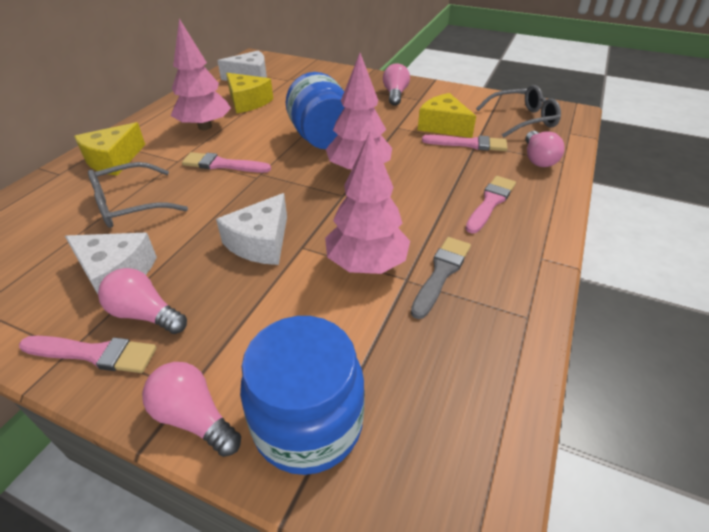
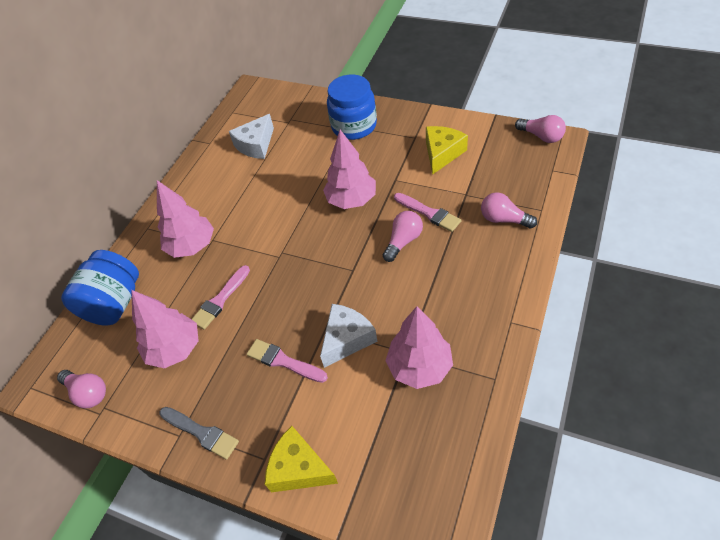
grey glasses: 2 -> 0
pink brush: 4 -> 3
pink tree: 3 -> 4
white cheese: 3 -> 2
yellow cheese: 3 -> 2

